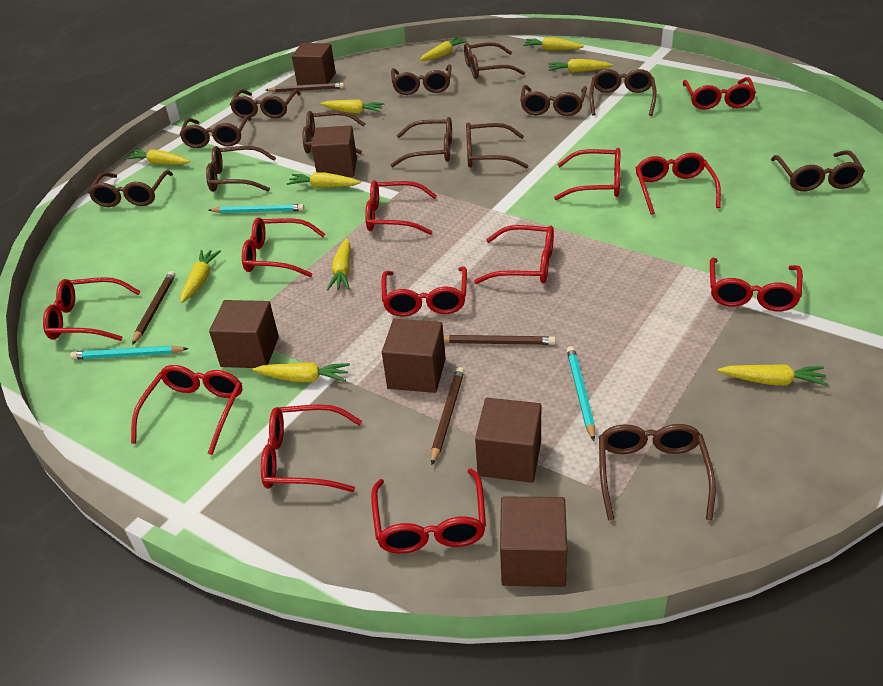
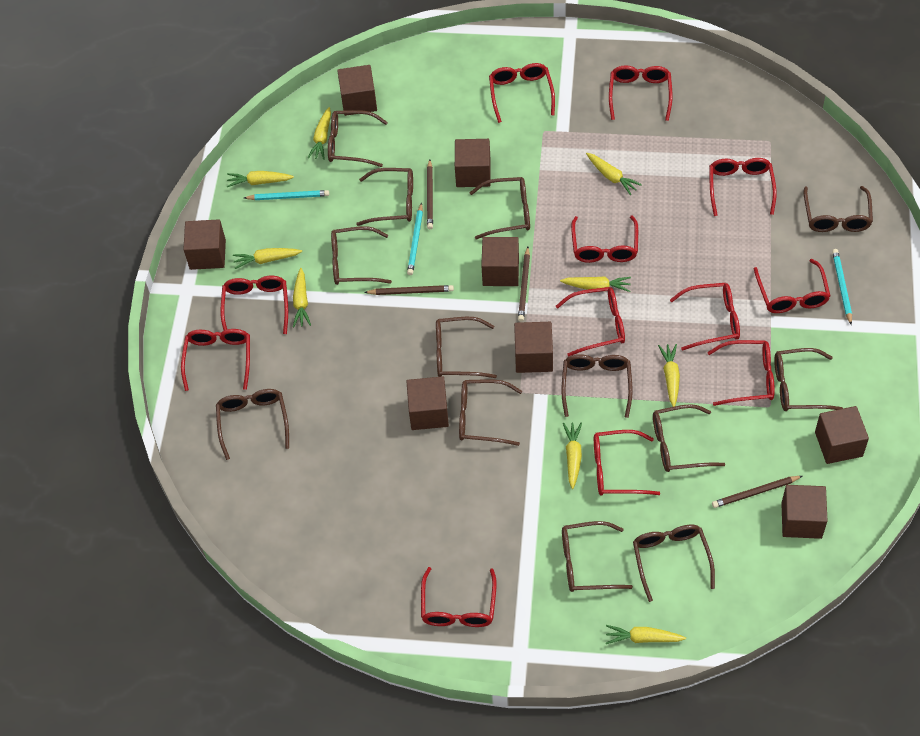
brown cube: 6 -> 8
yellow carrot: 10 -> 9

